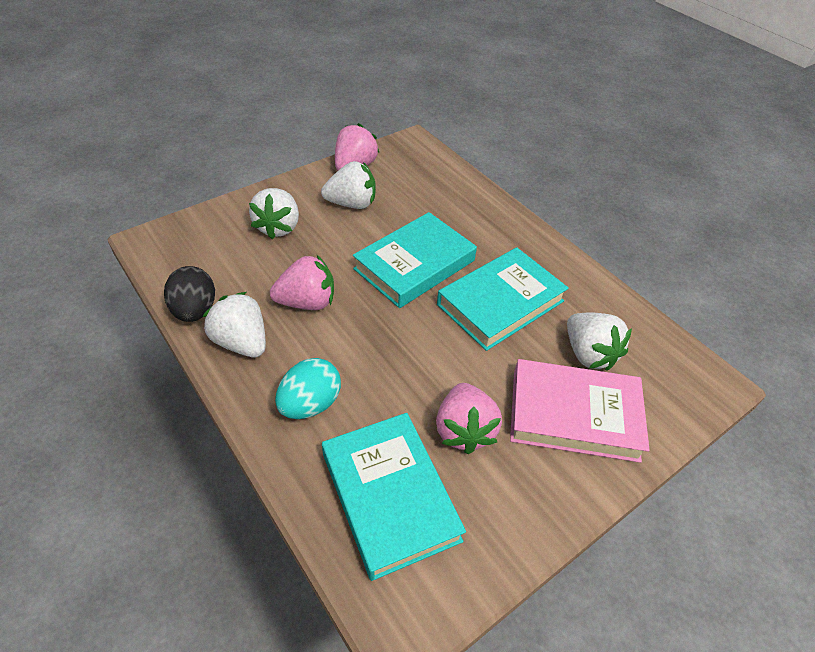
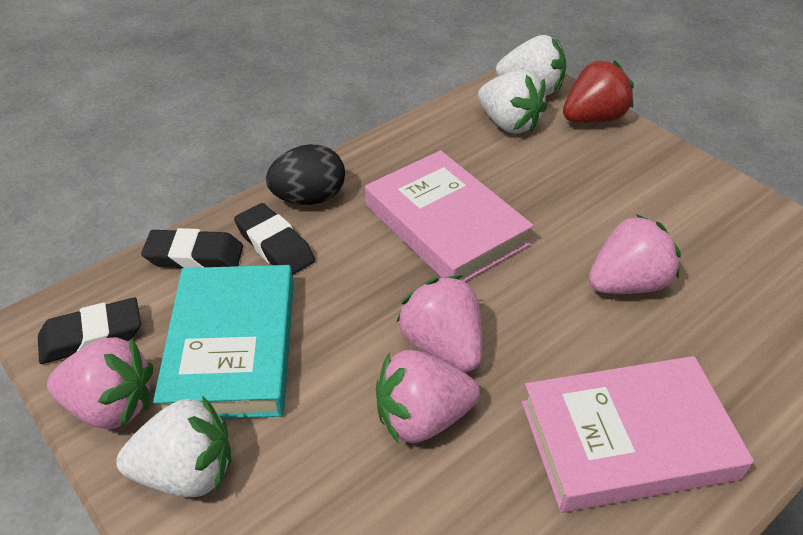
black eraser: 0 -> 3
pink book: 1 -> 2
pink strawberry: 3 -> 4
red strawberry: 0 -> 1
turquoise book: 3 -> 1
turquoise egg: 1 -> 0
white strawberry: 4 -> 3

